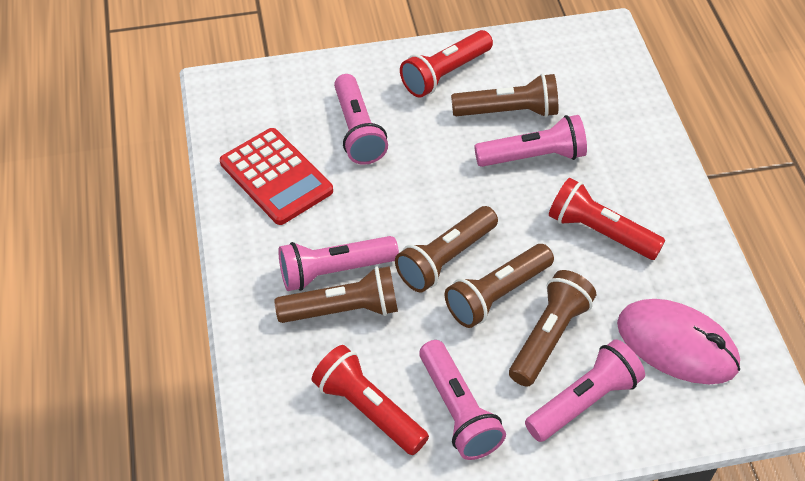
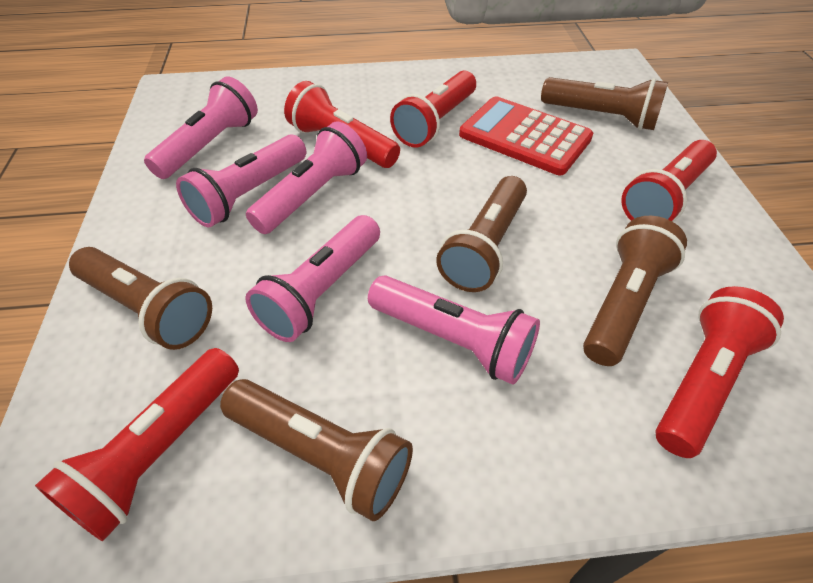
pink mouse: 1 -> 0
red flashlight: 3 -> 5

